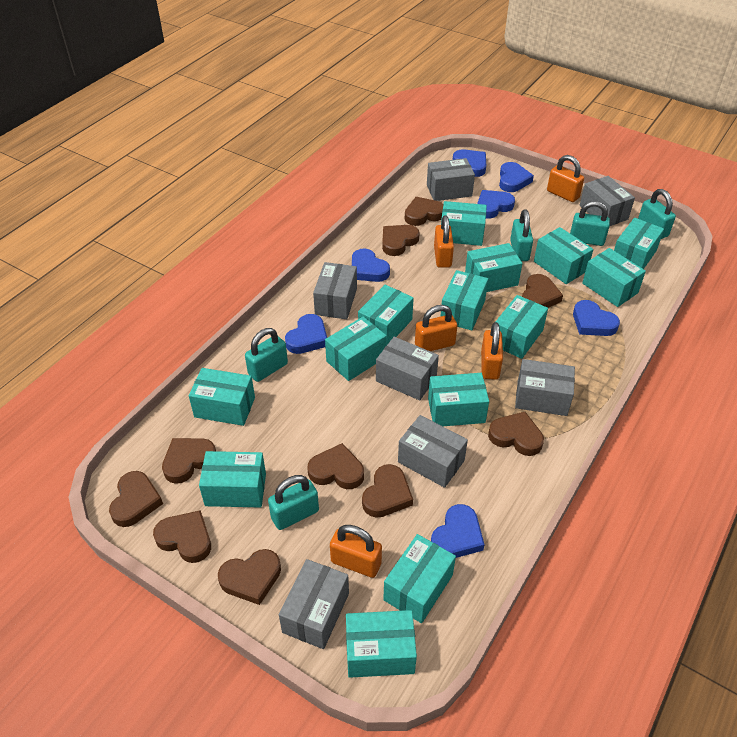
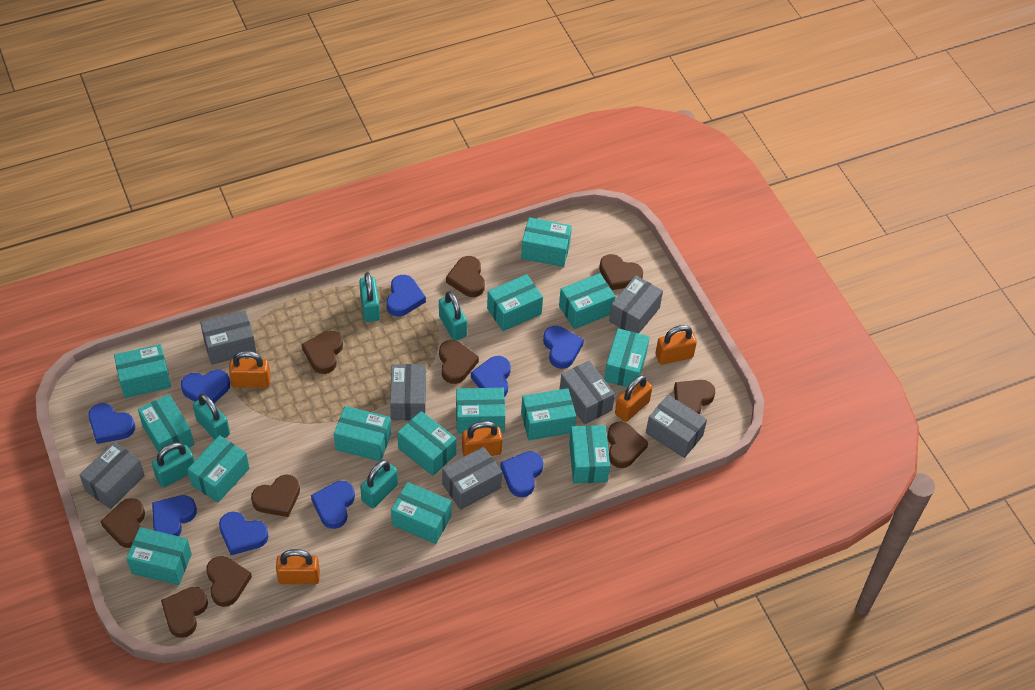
blue heart: 7 -> 9

